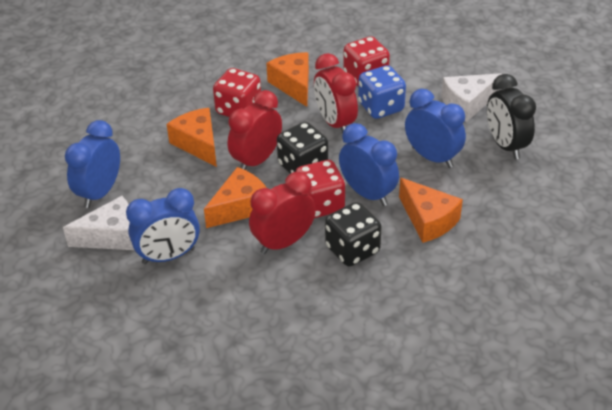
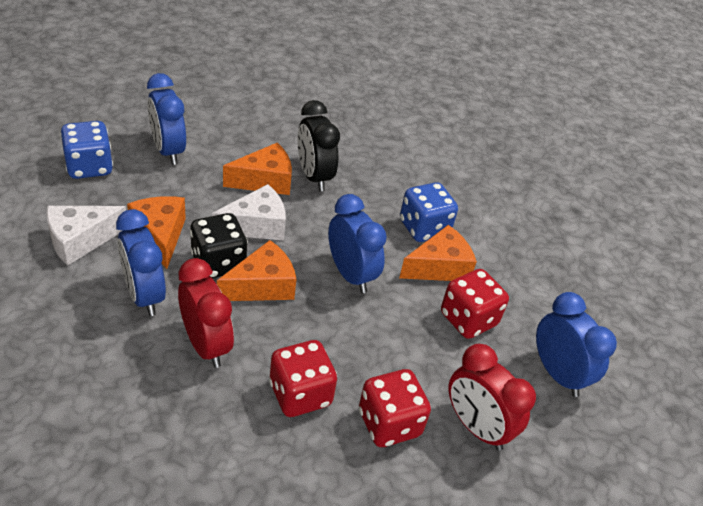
black dice: 2 -> 1
blue dice: 1 -> 2
red clock: 3 -> 2

